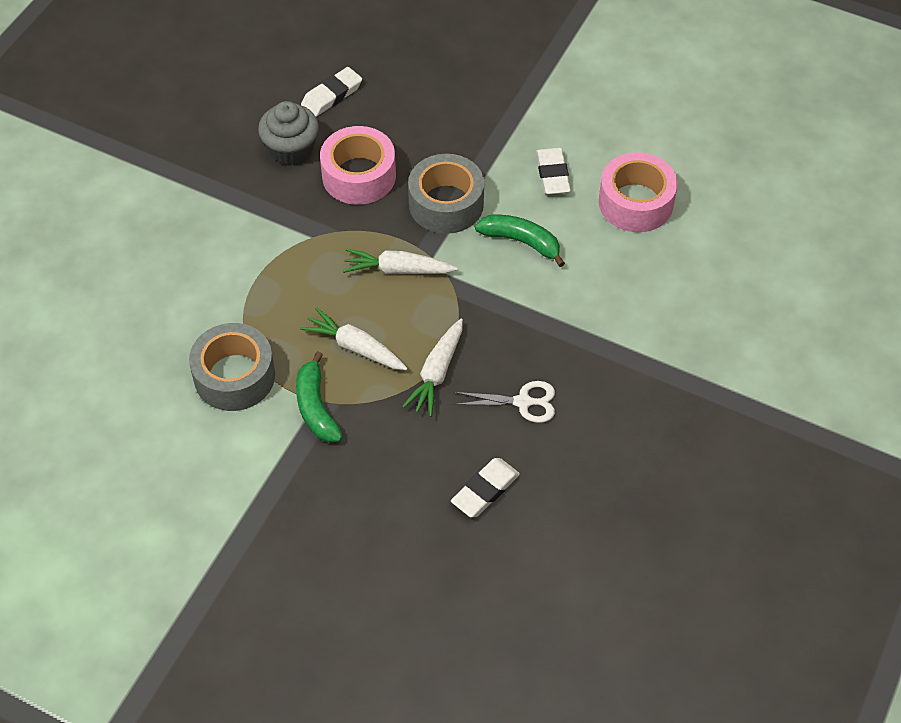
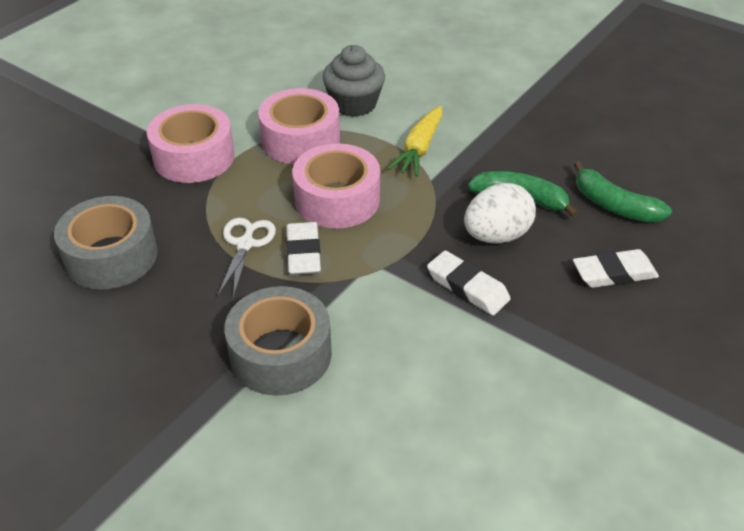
pink tape: 2 -> 3
white carrot: 3 -> 0
white egg: 0 -> 1
yellow carrot: 0 -> 1

